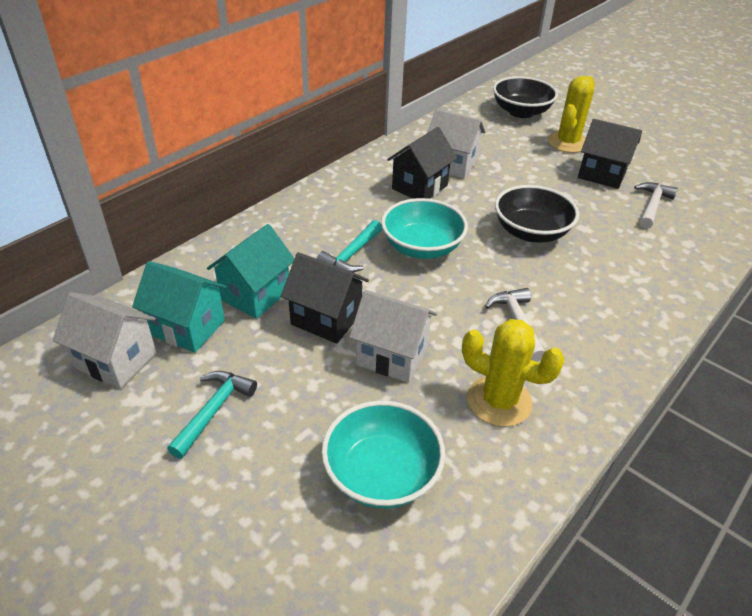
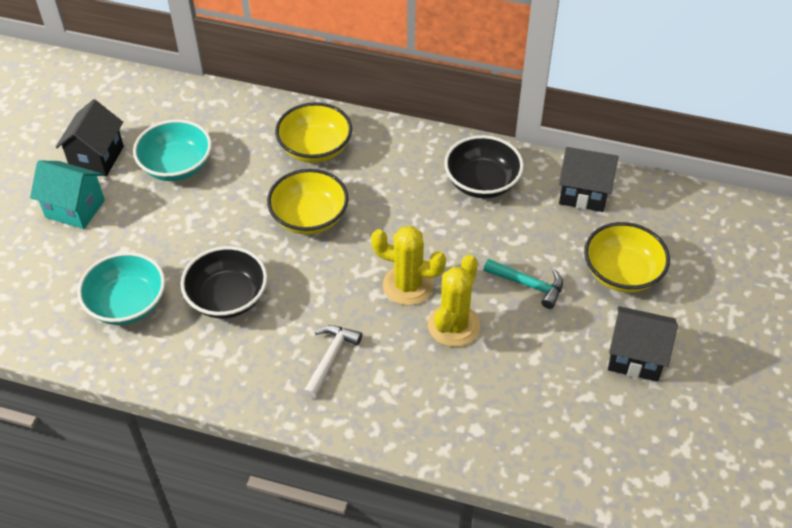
turquoise hammer: 2 -> 1
turquoise house: 2 -> 1
white hammer: 2 -> 1
white house: 3 -> 0
yellow bowl: 0 -> 3

